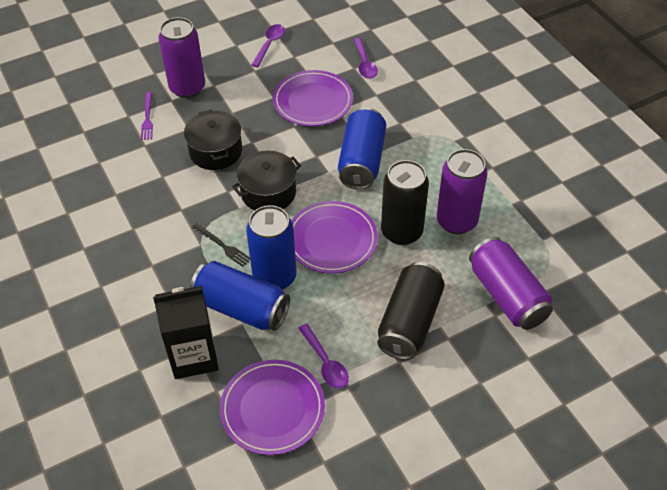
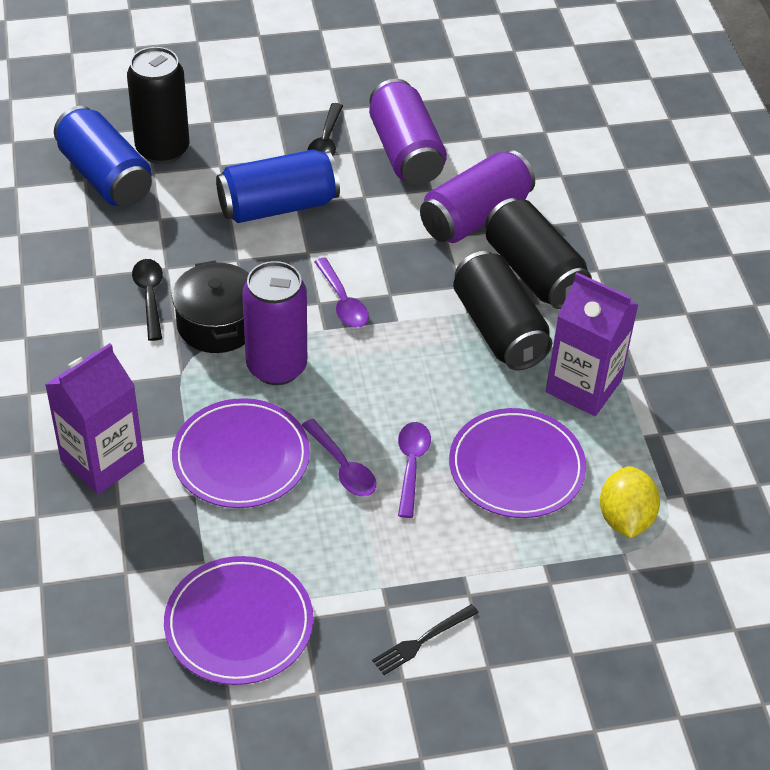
black can: 2 -> 3
black carton: 1 -> 0
black pot: 2 -> 1
black spoon: 0 -> 2
blue can: 3 -> 2
purple carton: 0 -> 2
purple fork: 1 -> 0
yellow lemon: 0 -> 1

